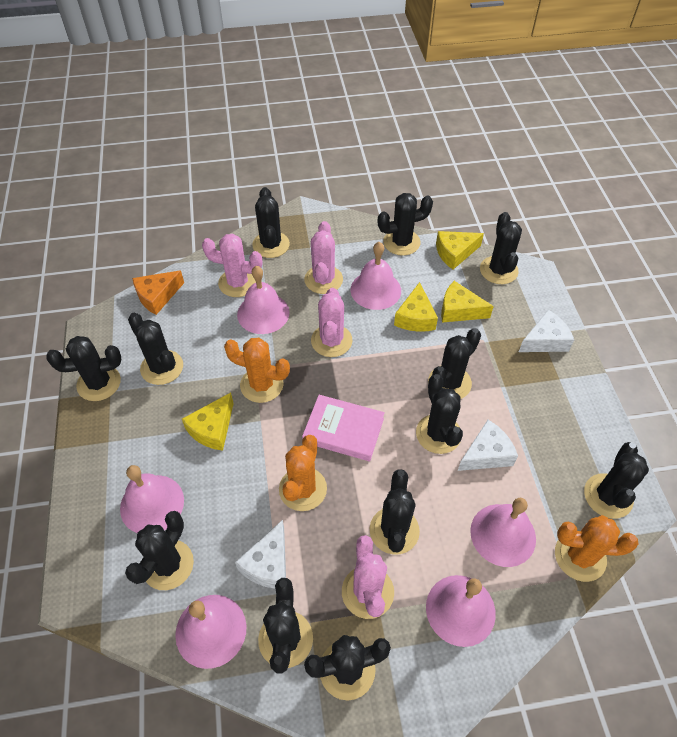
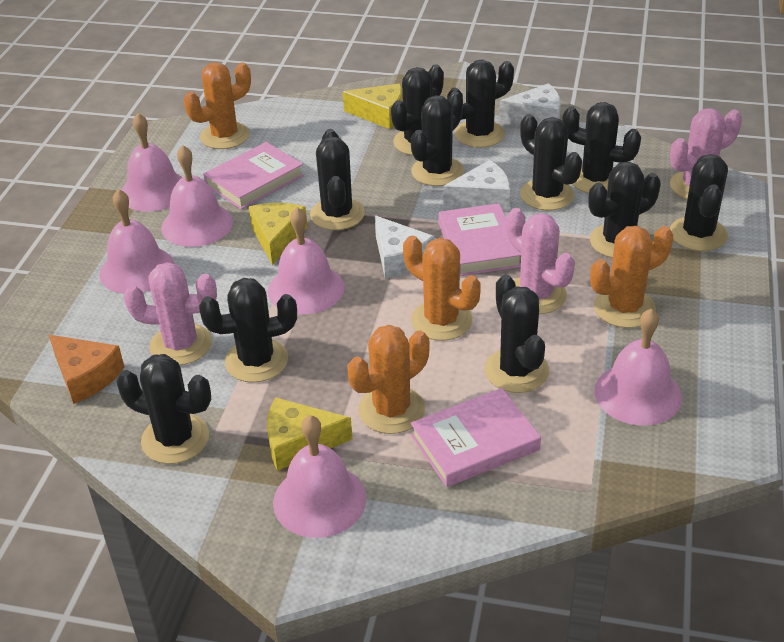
black cactus: 12 -> 11
orange cactus: 3 -> 4
pink book: 1 -> 3
pink cactus: 4 -> 3
yellow cheese: 4 -> 3

